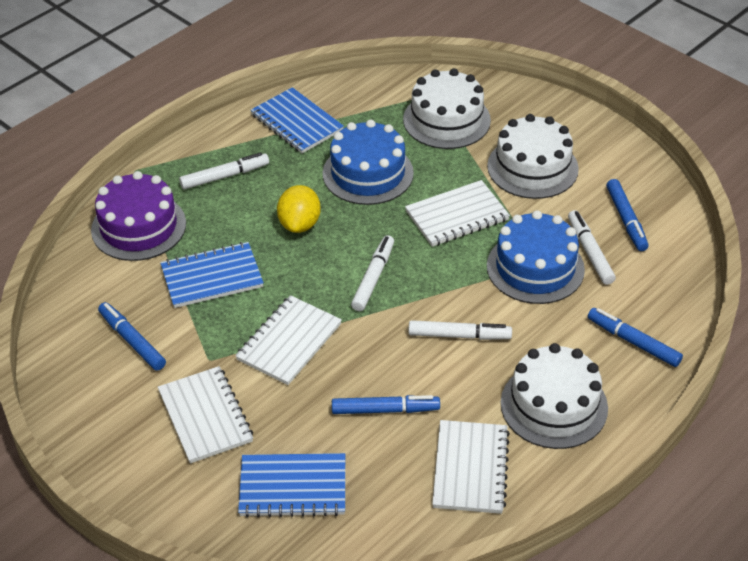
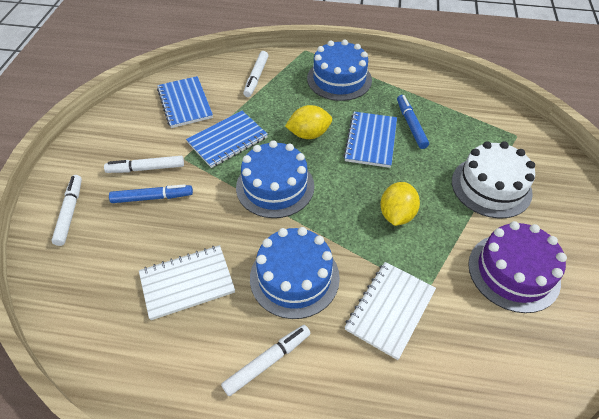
blue cake: 2 -> 3
blue marker: 4 -> 2
white cake: 3 -> 1
white notebook: 4 -> 2
yellow lemon: 1 -> 2

